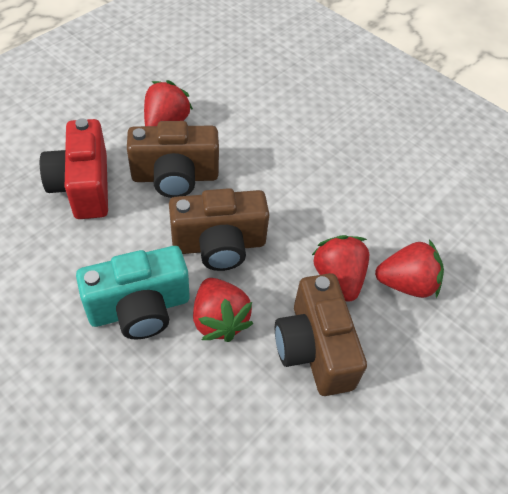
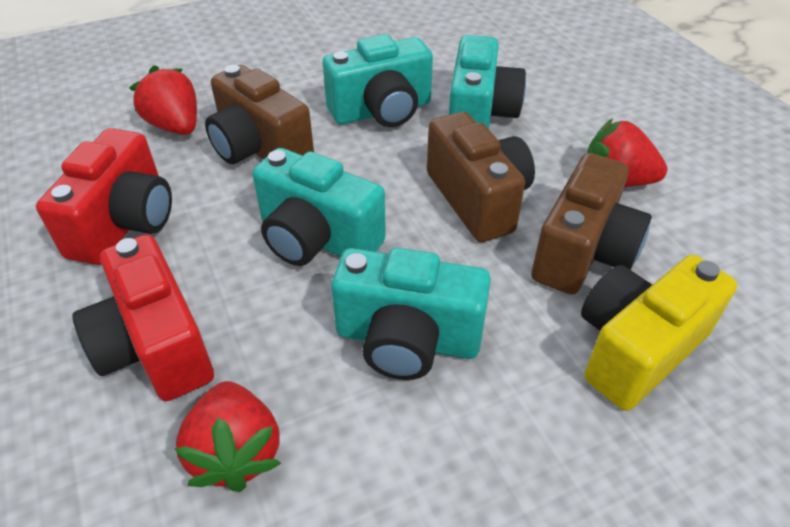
red camera: 1 -> 2
red strawberry: 4 -> 3
turquoise camera: 1 -> 4
yellow camera: 0 -> 1

